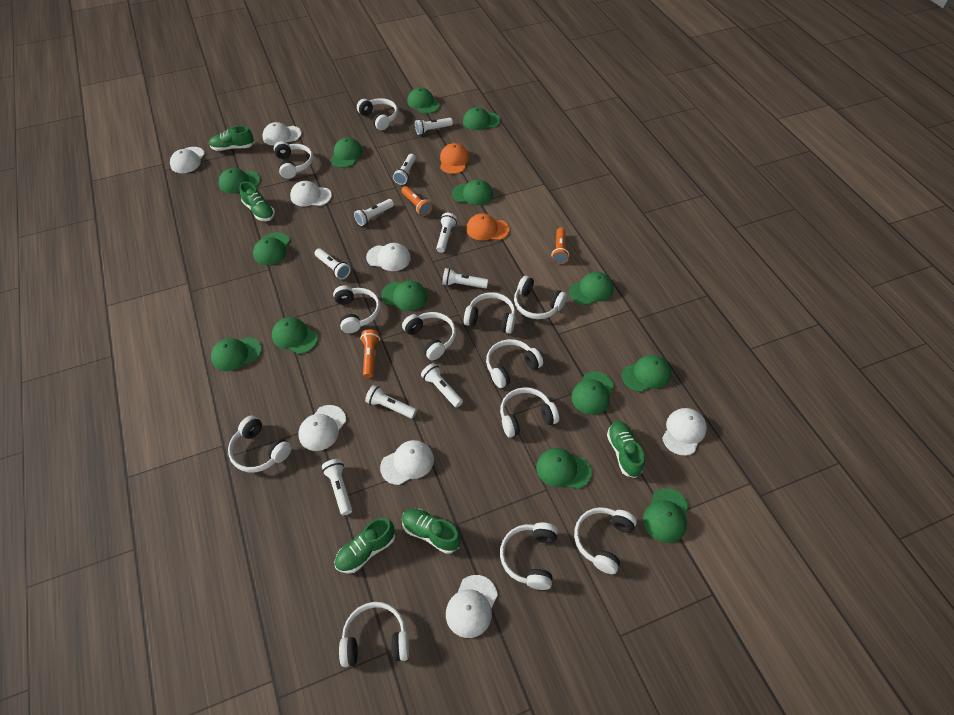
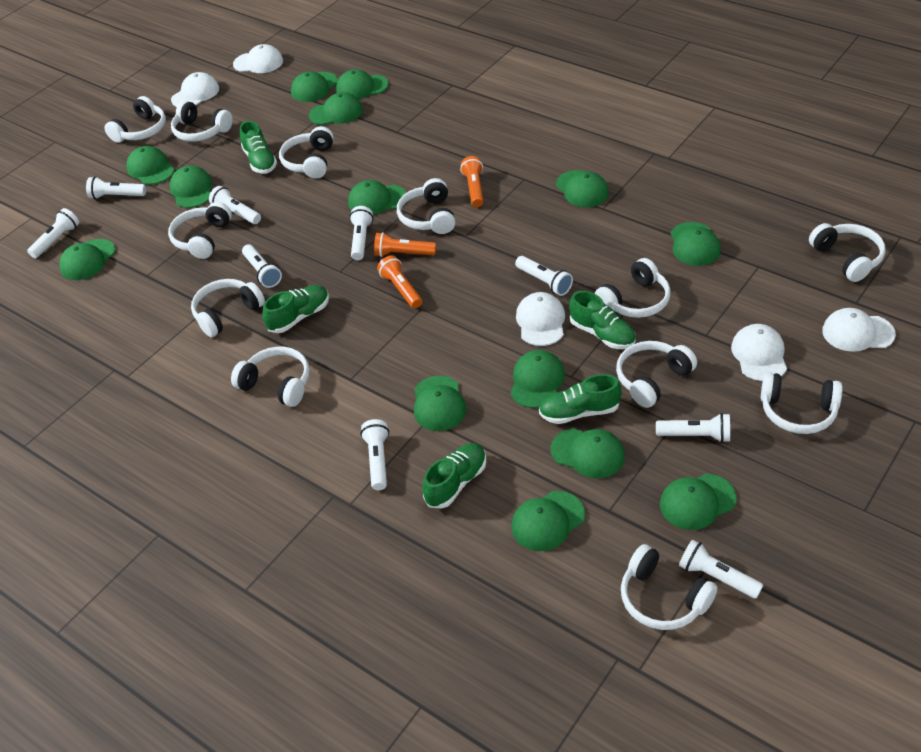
orange cap: 2 -> 0
white cap: 8 -> 5

